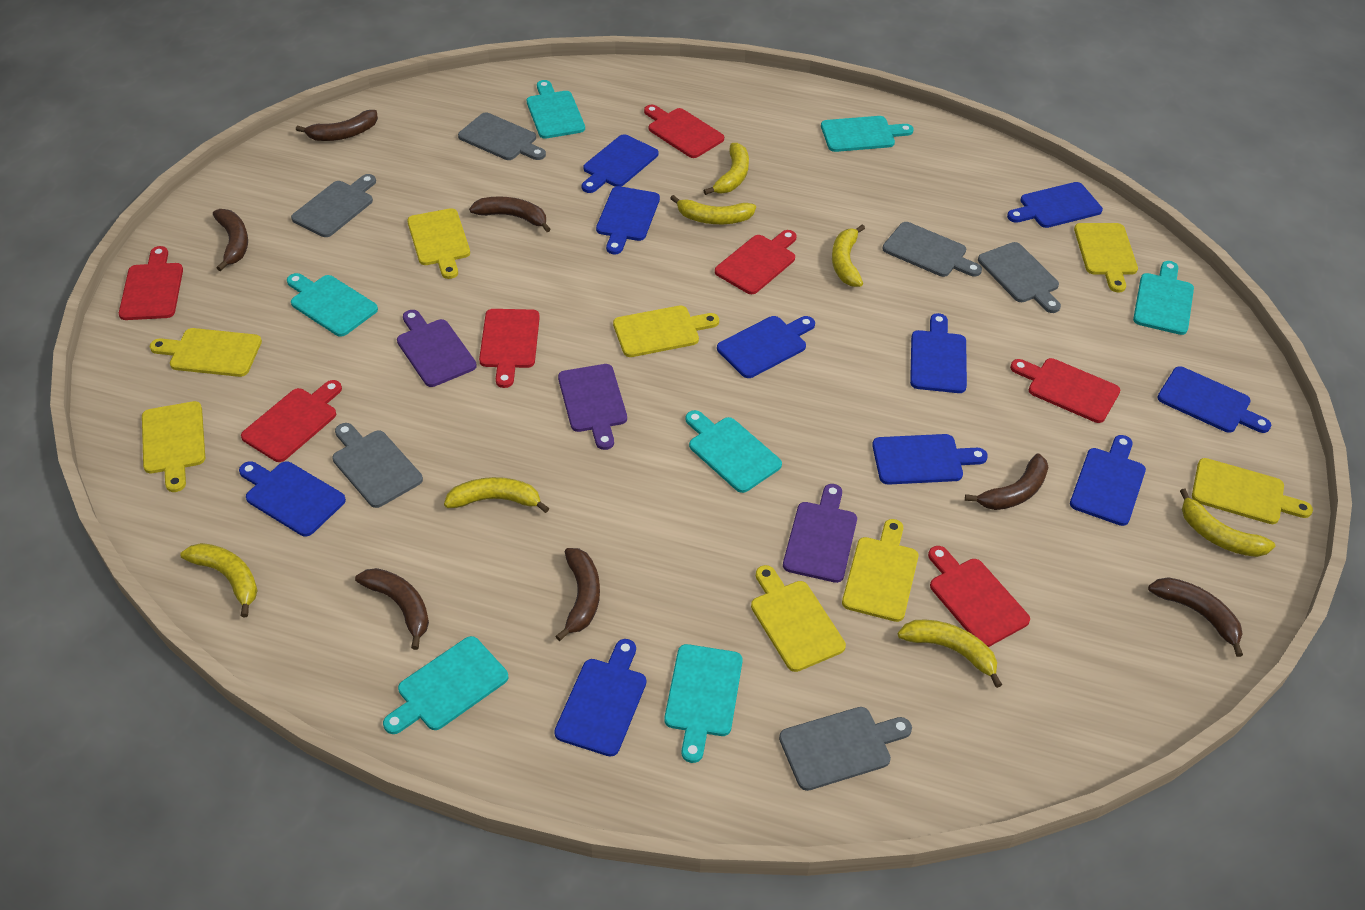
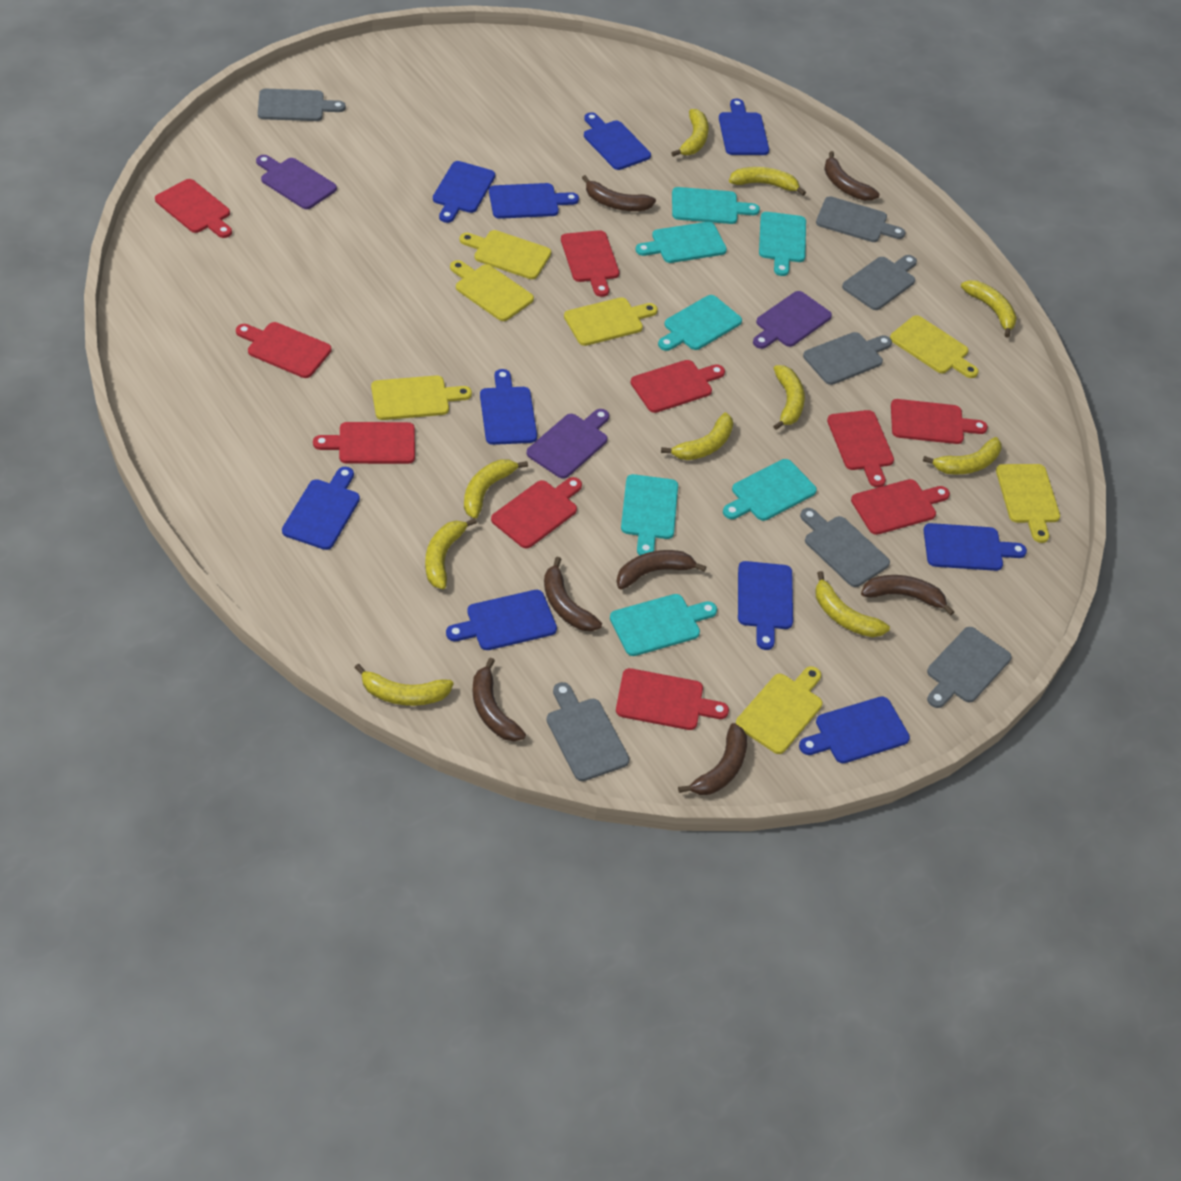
grey cutting board: 6 -> 7
red cutting board: 7 -> 10
yellow banana: 7 -> 10
yellow cutting board: 8 -> 7

